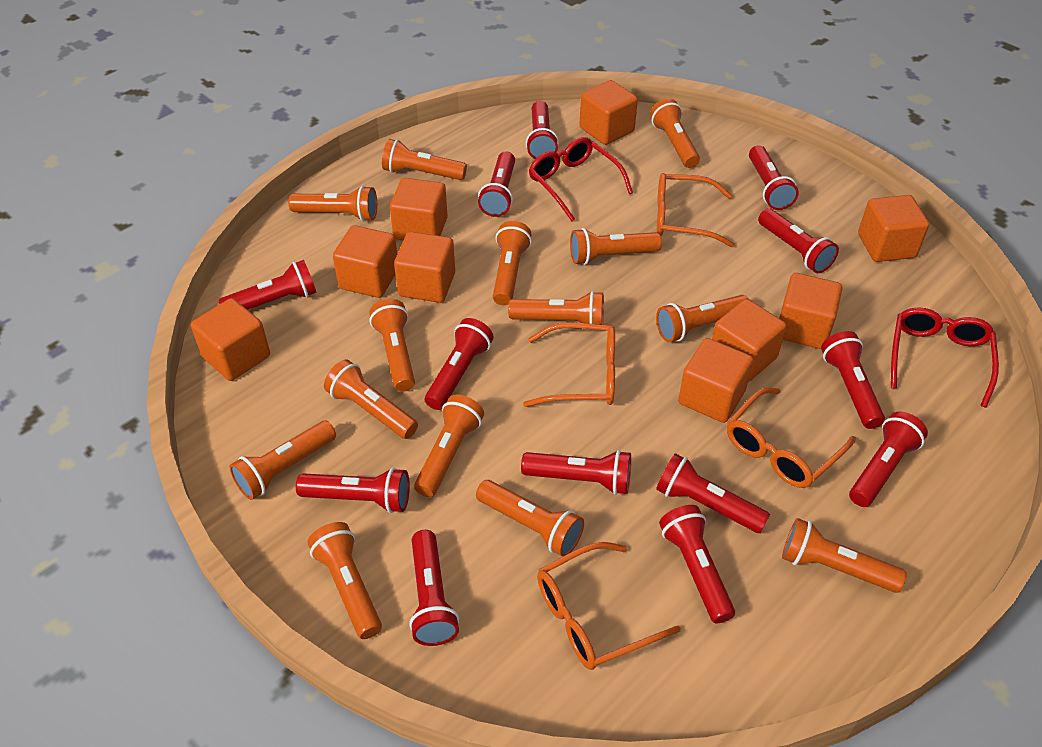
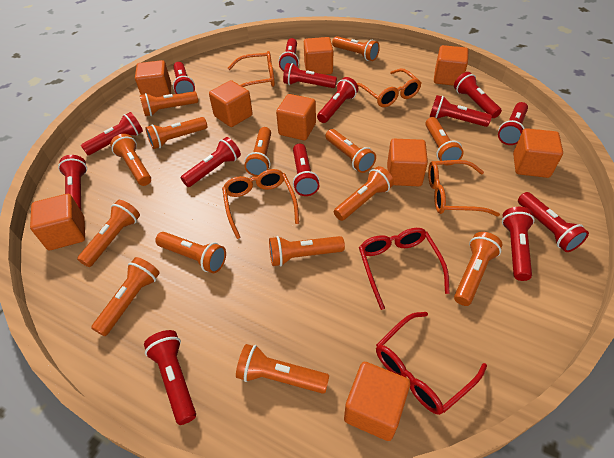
red flashlight: 13 -> 14

